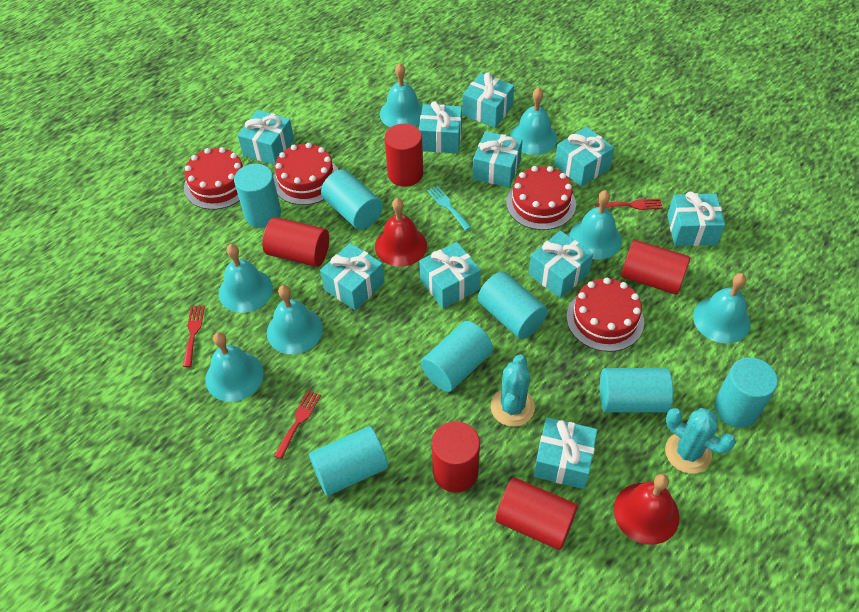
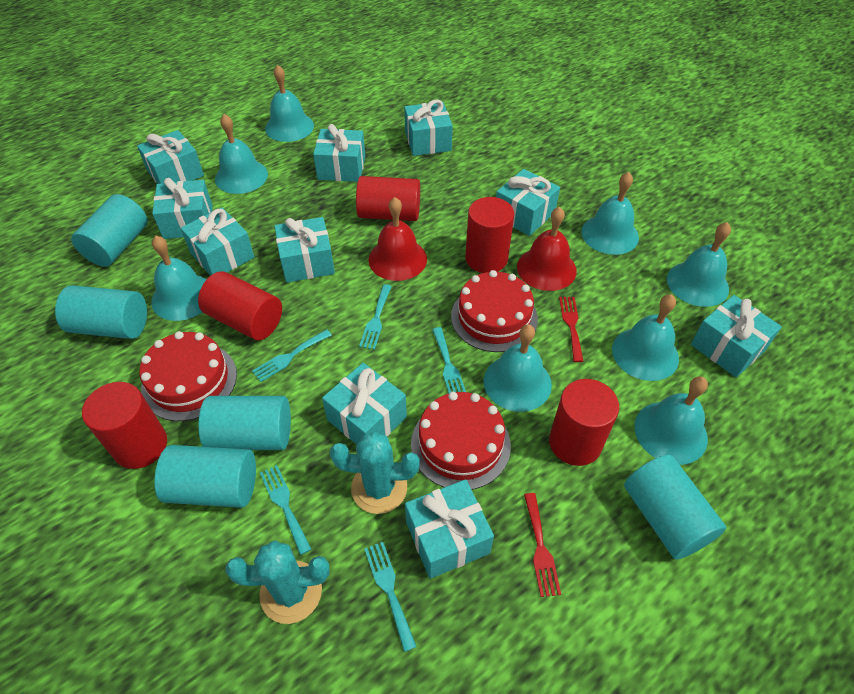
red cake: 4 -> 3
red fork: 3 -> 2
turquoise bell: 7 -> 8
turquoise cylinder: 7 -> 5
turquoise fork: 1 -> 5

